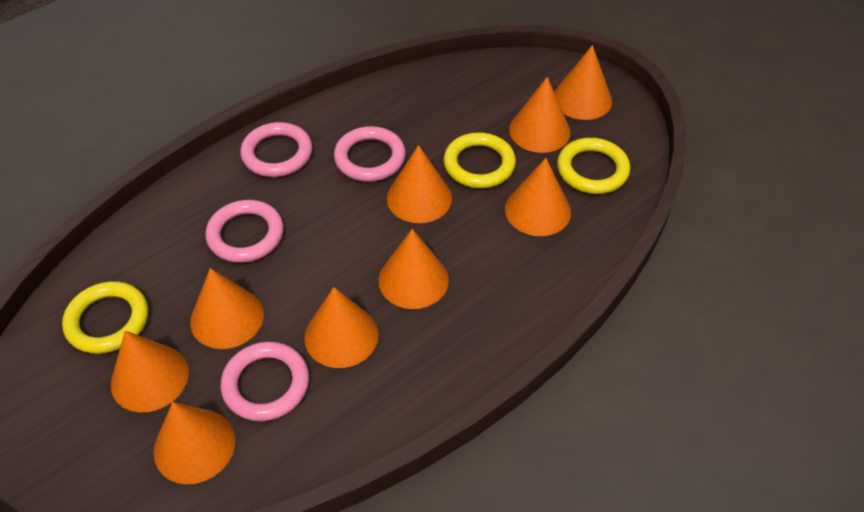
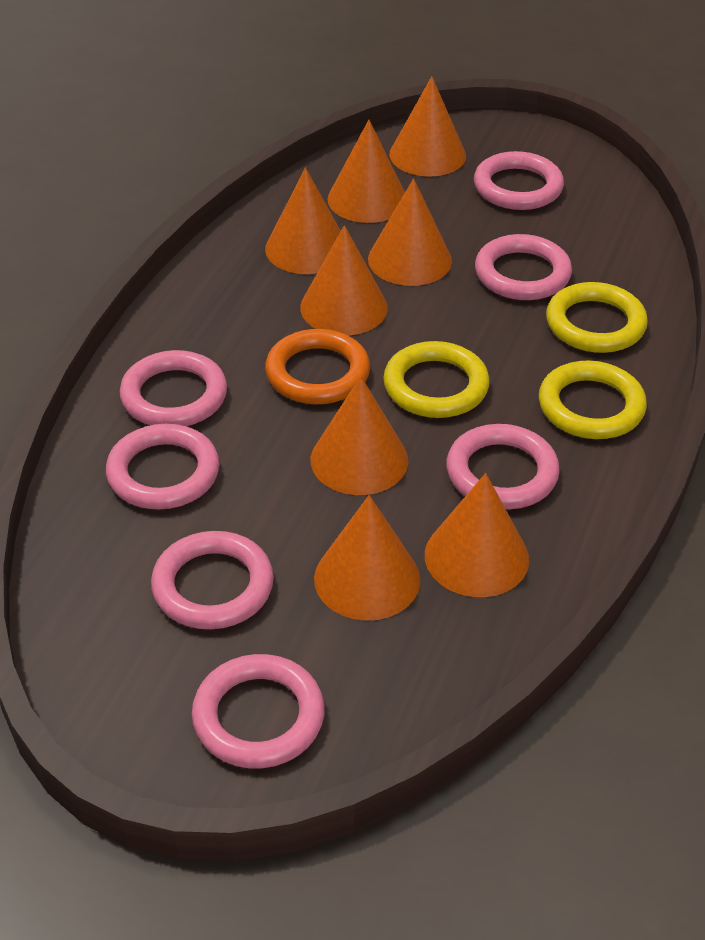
orange cone: 9 -> 8
orange ring: 0 -> 1
pink ring: 4 -> 7

